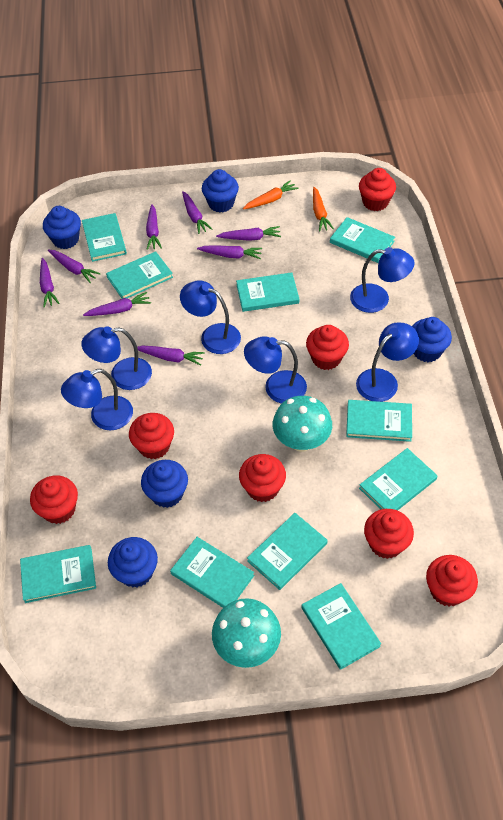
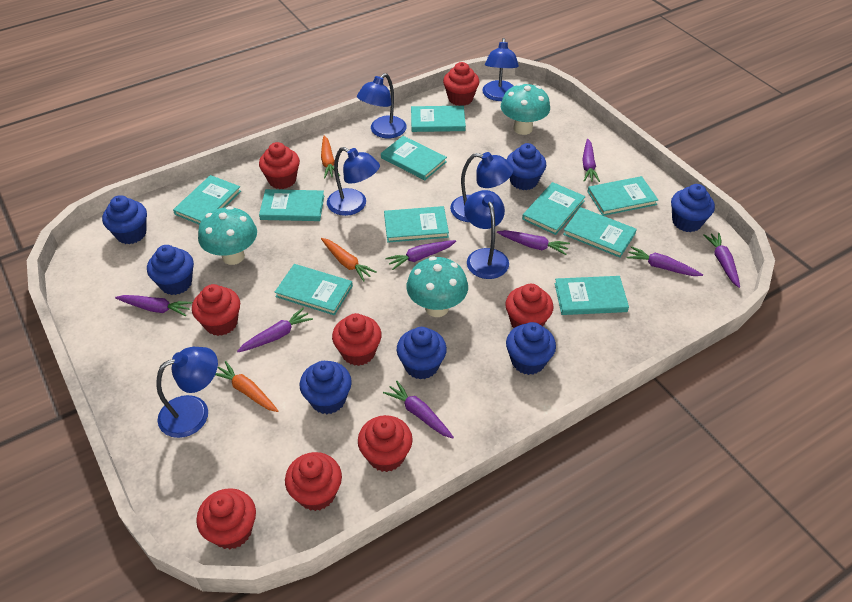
blue cupcake: 5 -> 7
orange carrot: 2 -> 3
red cupcake: 7 -> 8
turquoise mushroom: 2 -> 3

